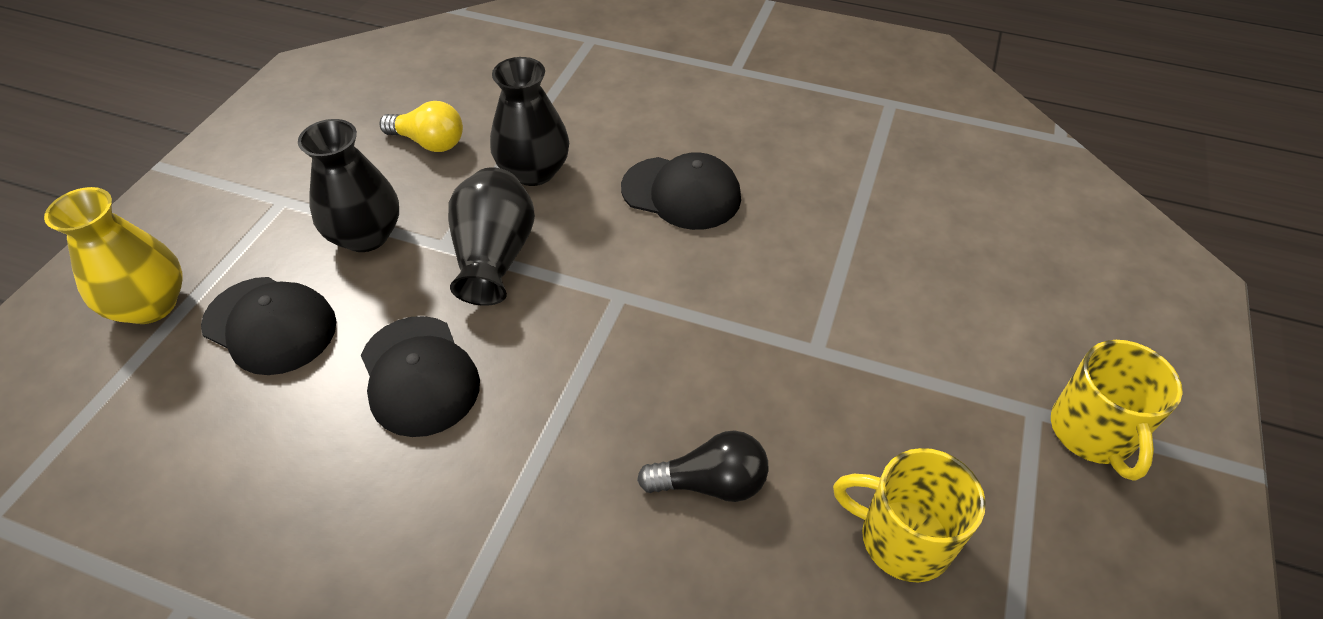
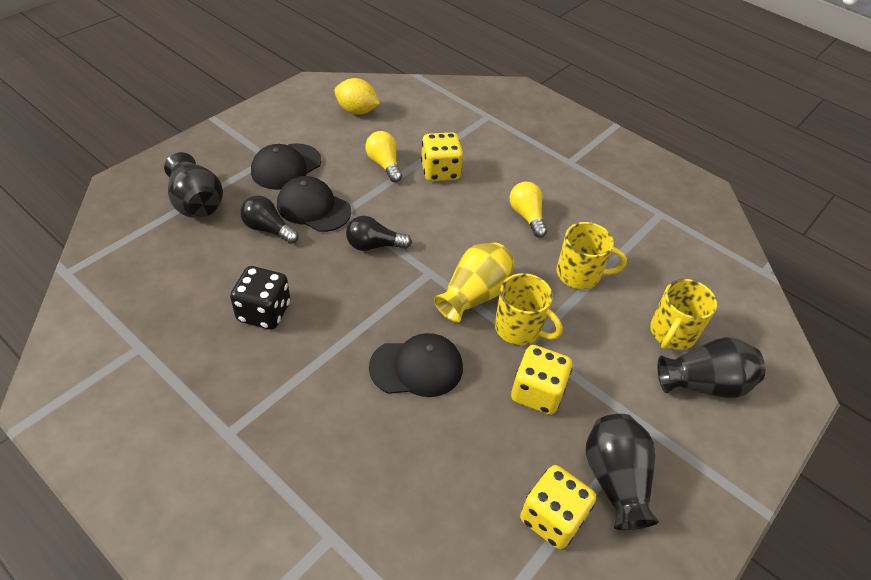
black dice: 0 -> 1
black light bulb: 1 -> 2
yellow dice: 0 -> 3
yellow lemon: 0 -> 1
yellow light bulb: 1 -> 2
yellow mug: 2 -> 3

